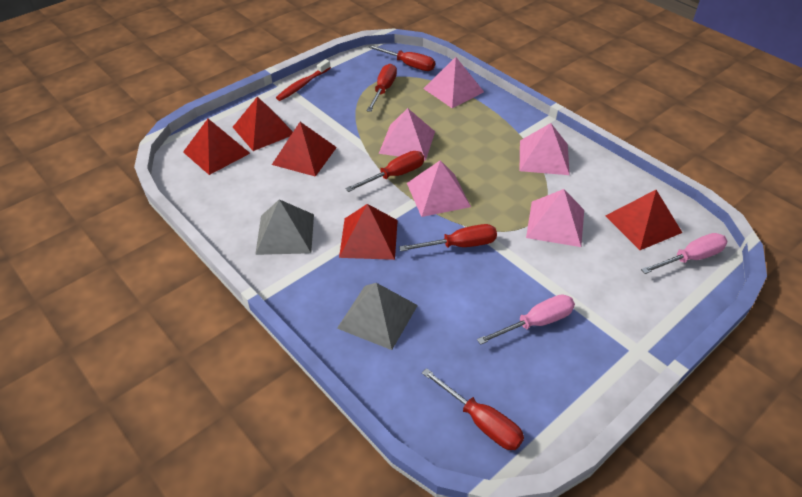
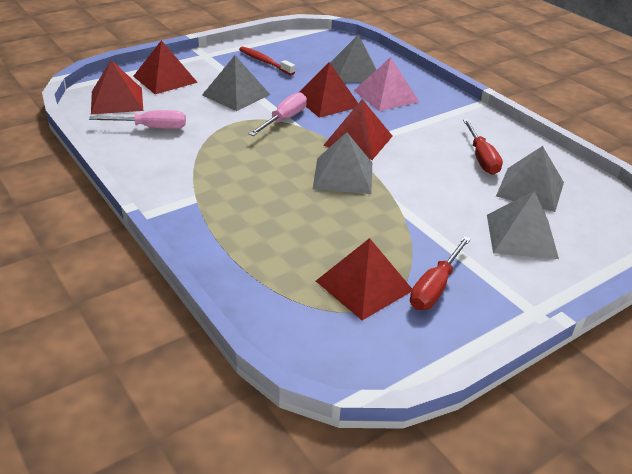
grey pyramid: 2 -> 5
pink pyramid: 5 -> 1
red screwdriver: 5 -> 2

